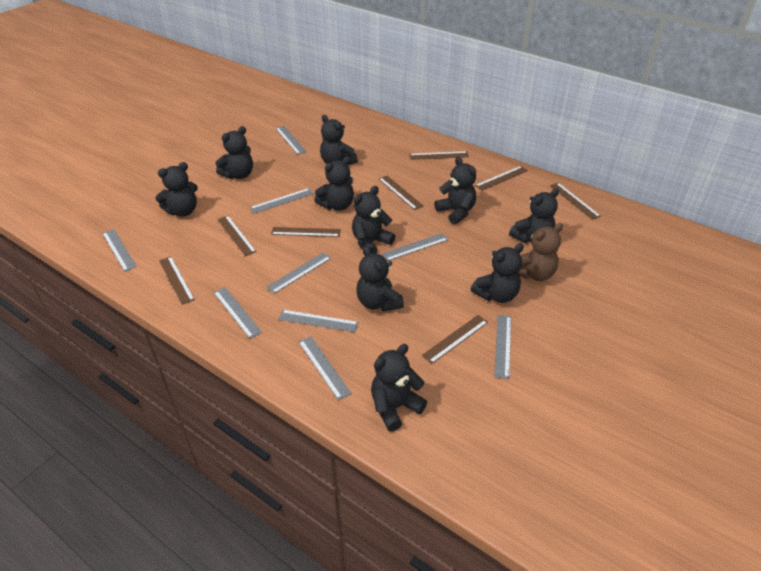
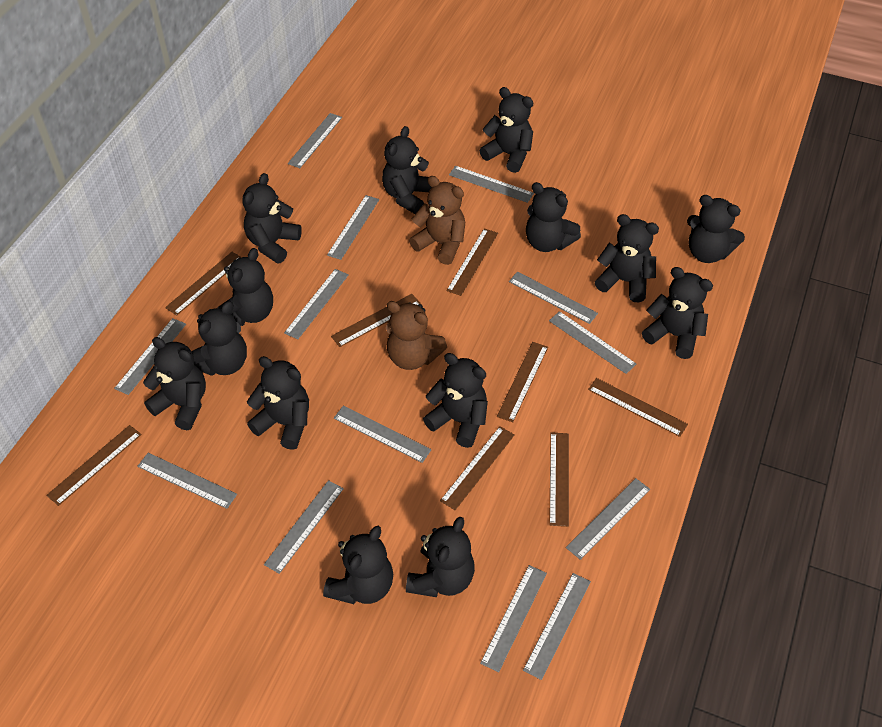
black teddy bear: 10 -> 14
brown teddy bear: 1 -> 2
grey ruler: 9 -> 13

